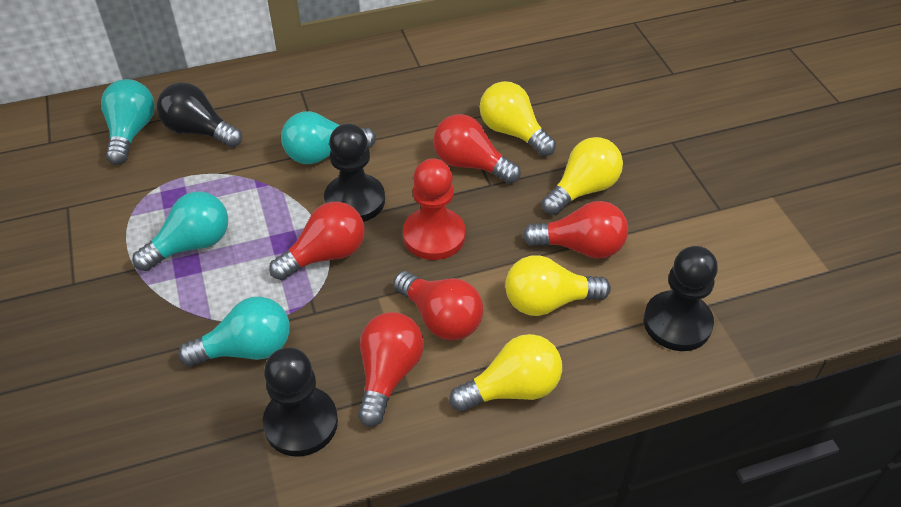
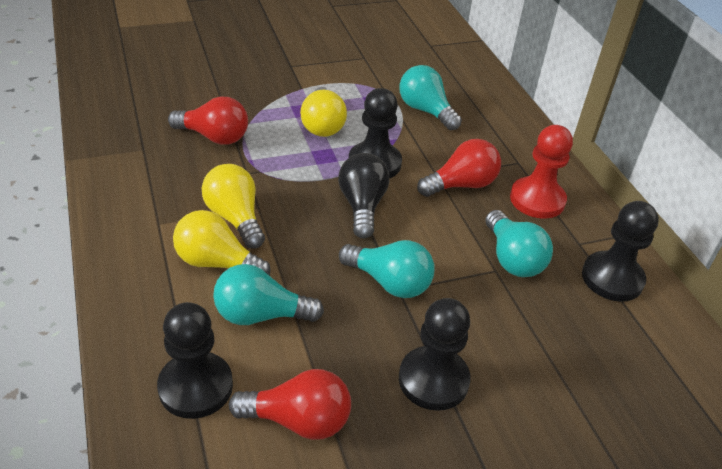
black pawn: 3 -> 4
red light bulb: 5 -> 3
yellow light bulb: 4 -> 3

